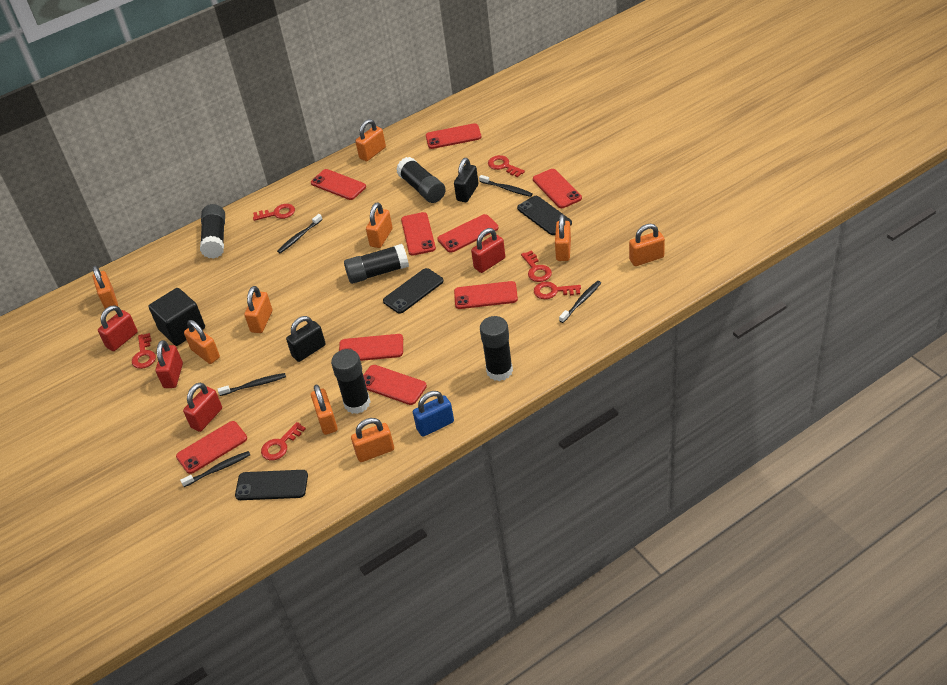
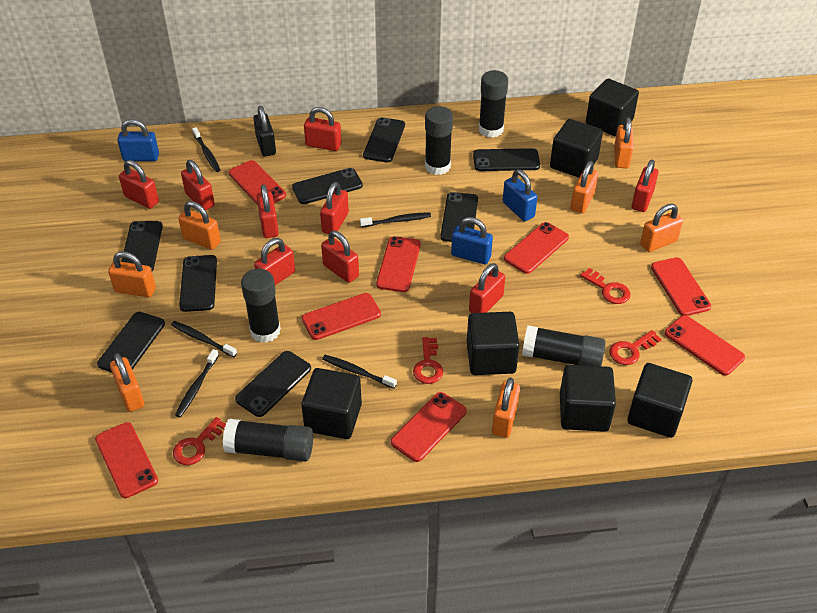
black cube: 1 -> 6
black padlock: 2 -> 1
black phone: 3 -> 8
blue padlock: 1 -> 3
orange padlock: 9 -> 7
red key: 6 -> 4
red padlock: 4 -> 9
red phone: 9 -> 8

